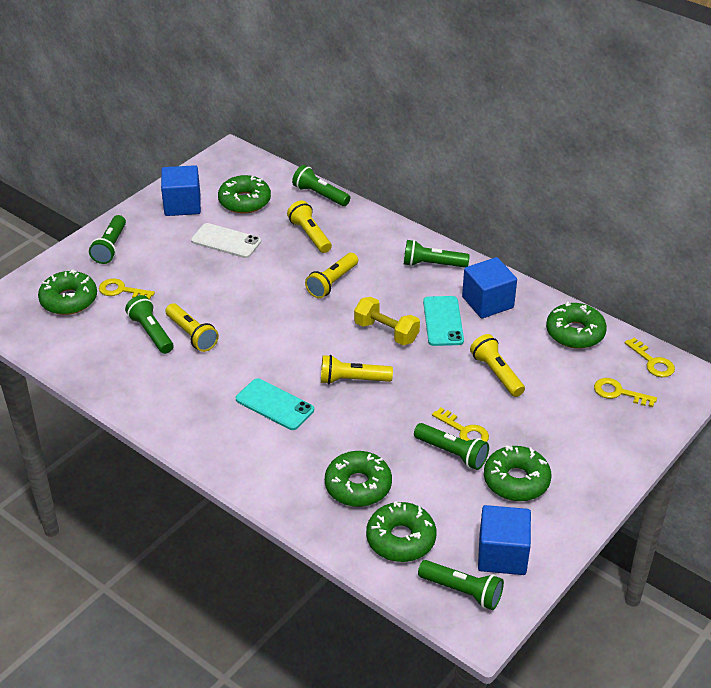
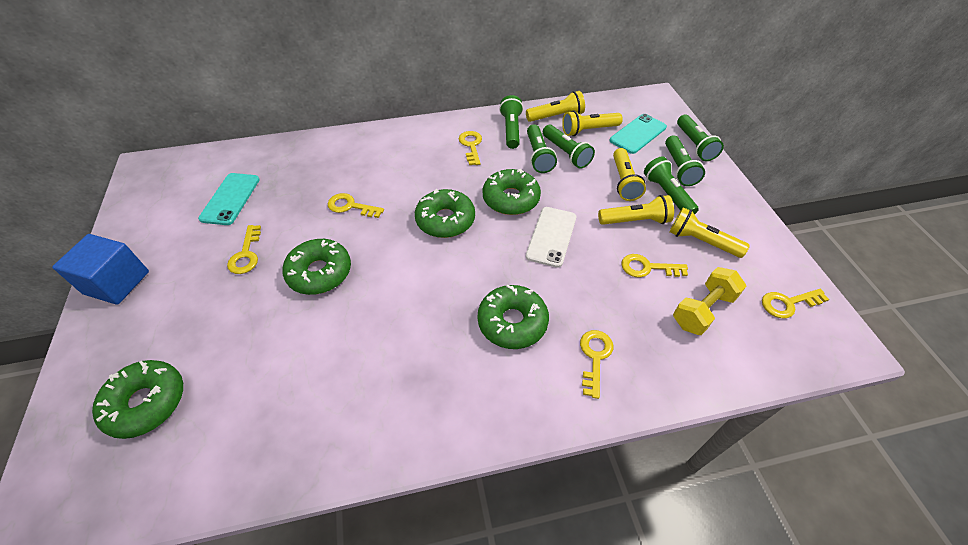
blue cube: 3 -> 1
green donut: 6 -> 5
yellow key: 4 -> 6

